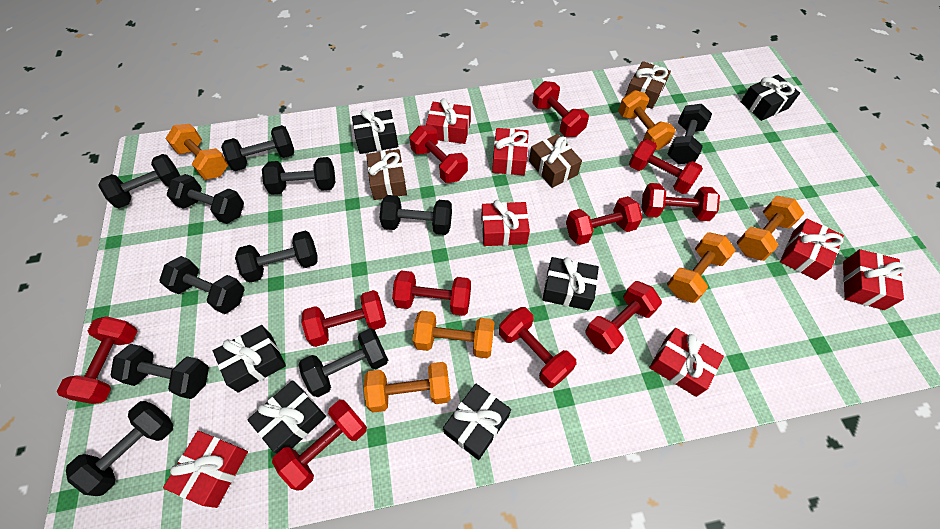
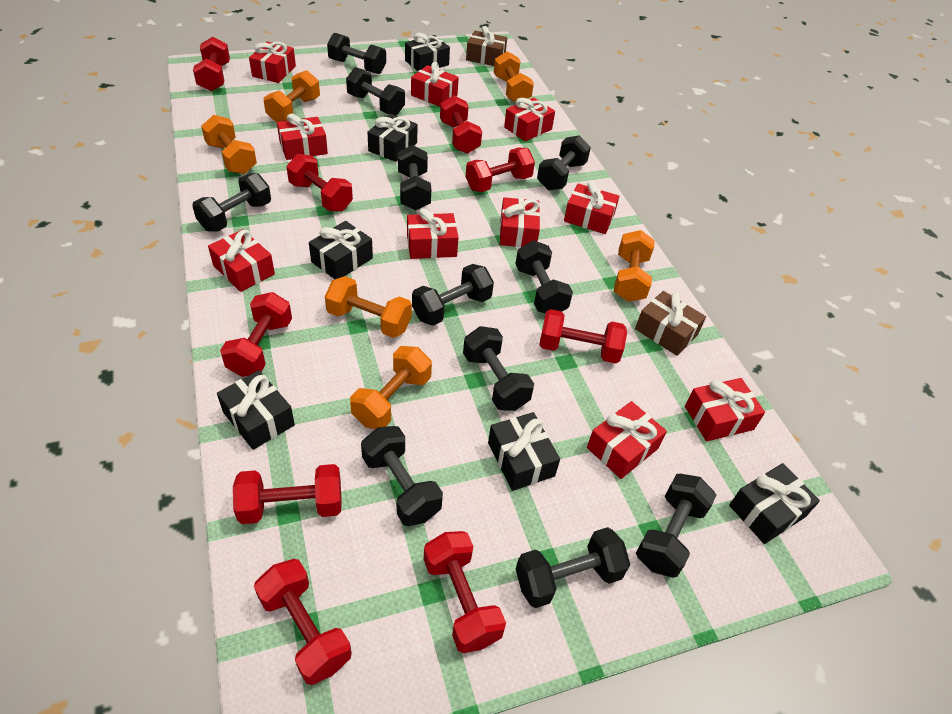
brown gift: 3 -> 2
red dumbbell: 11 -> 9
red gift: 7 -> 10

